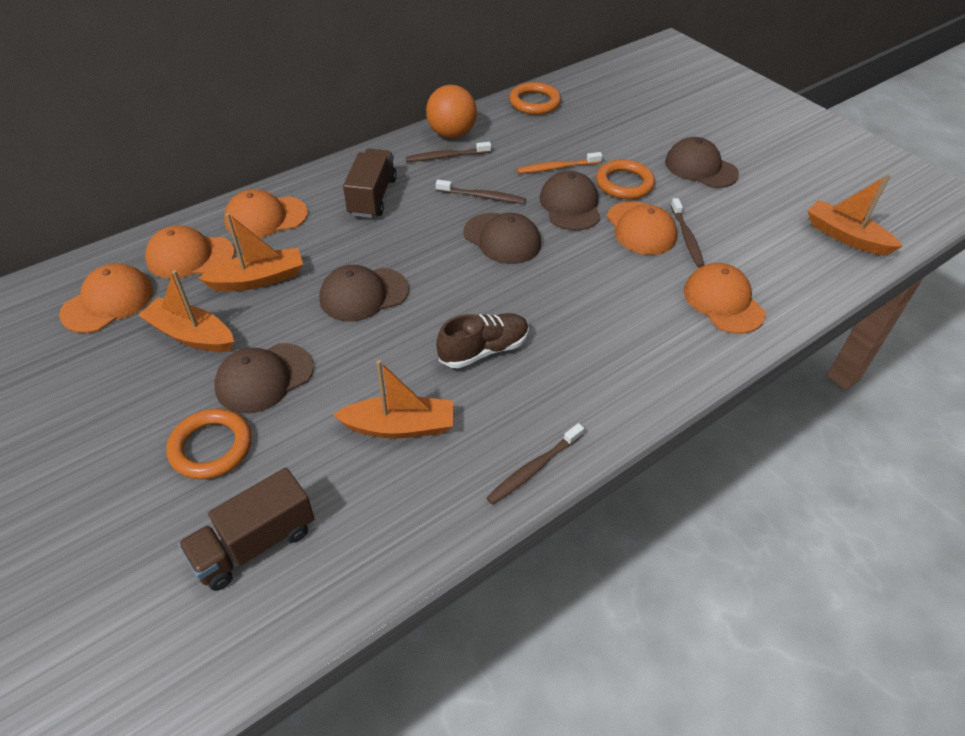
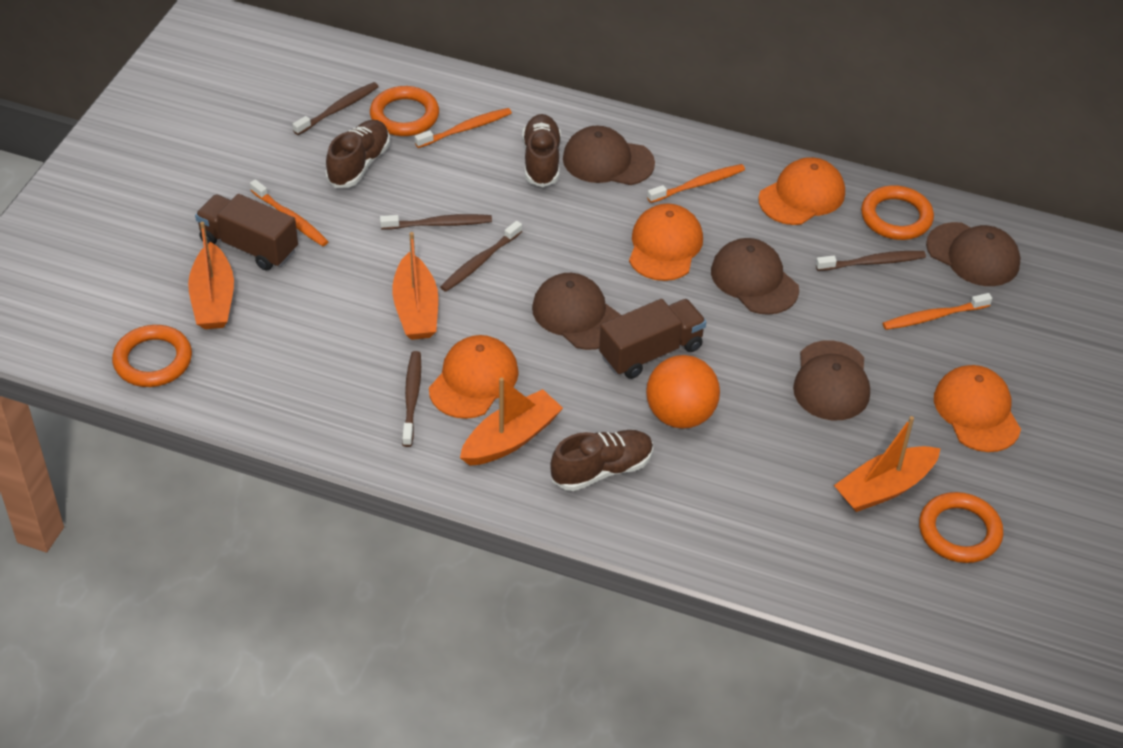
brown shoe: 1 -> 3
brown toothbrush: 4 -> 5
orange cap: 5 -> 4
orange ring: 3 -> 4
orange toothbrush: 1 -> 4

